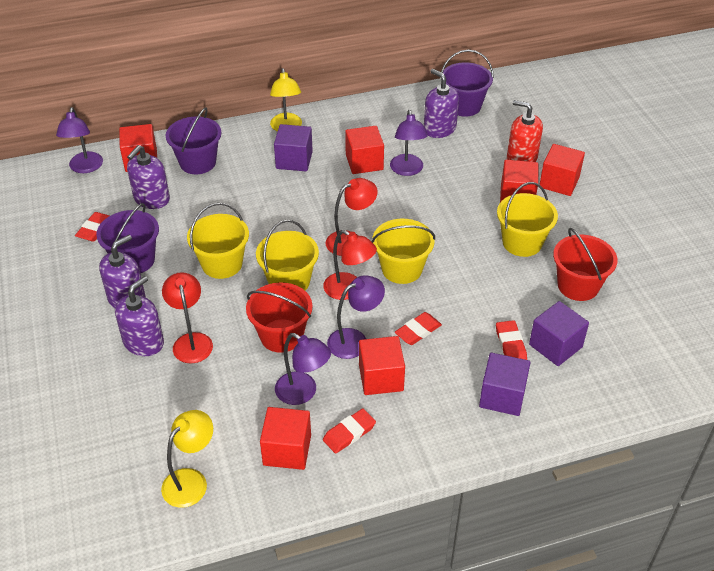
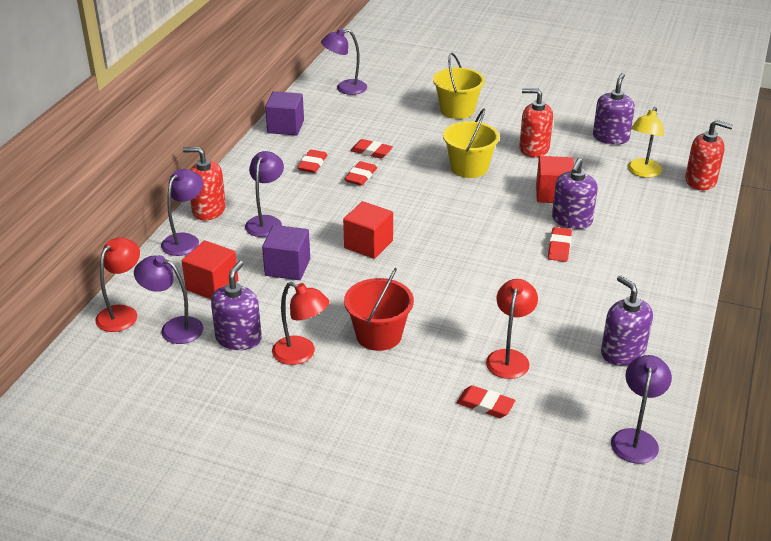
purple bucket: 3 -> 0
purple cube: 3 -> 2
purple lamp: 4 -> 5
red bucket: 2 -> 1
red cube: 6 -> 3
red eraser: 4 -> 5
red soap dispenser: 1 -> 3
yellow bucket: 4 -> 2
yellow lamp: 2 -> 1

